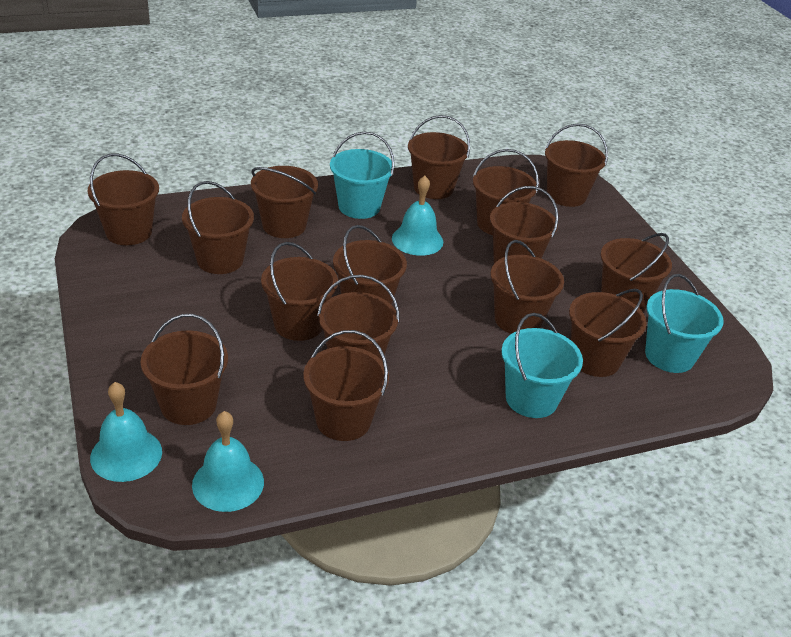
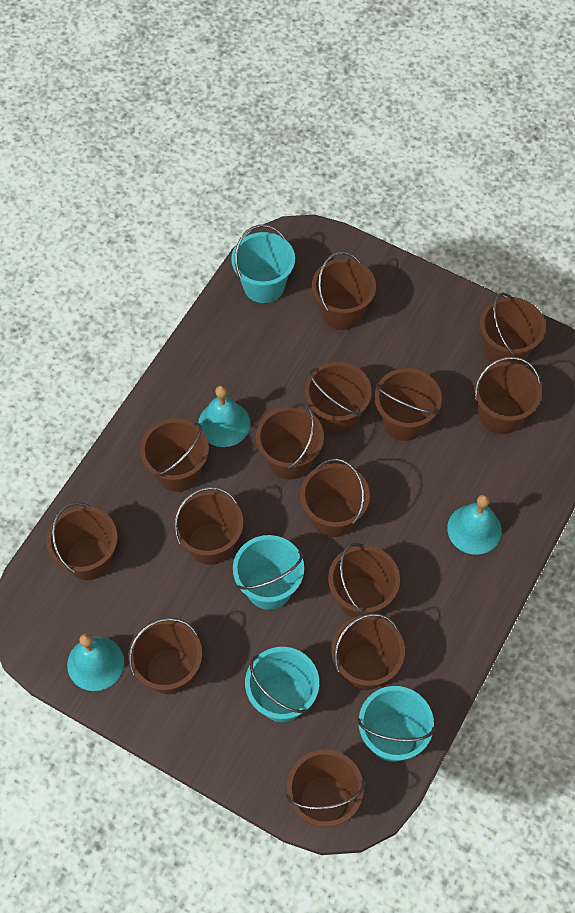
brown bucket: 15 -> 14
turquoise bucket: 3 -> 4

